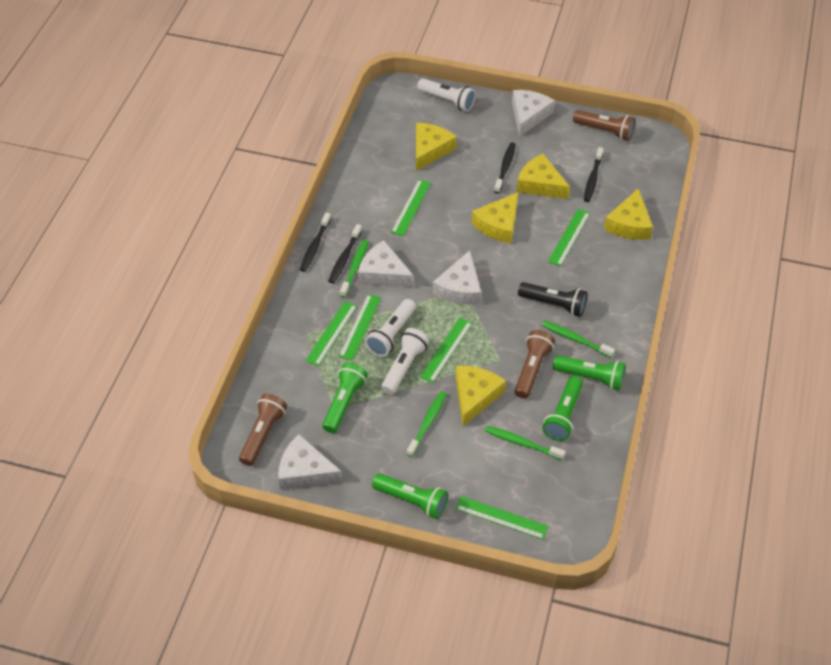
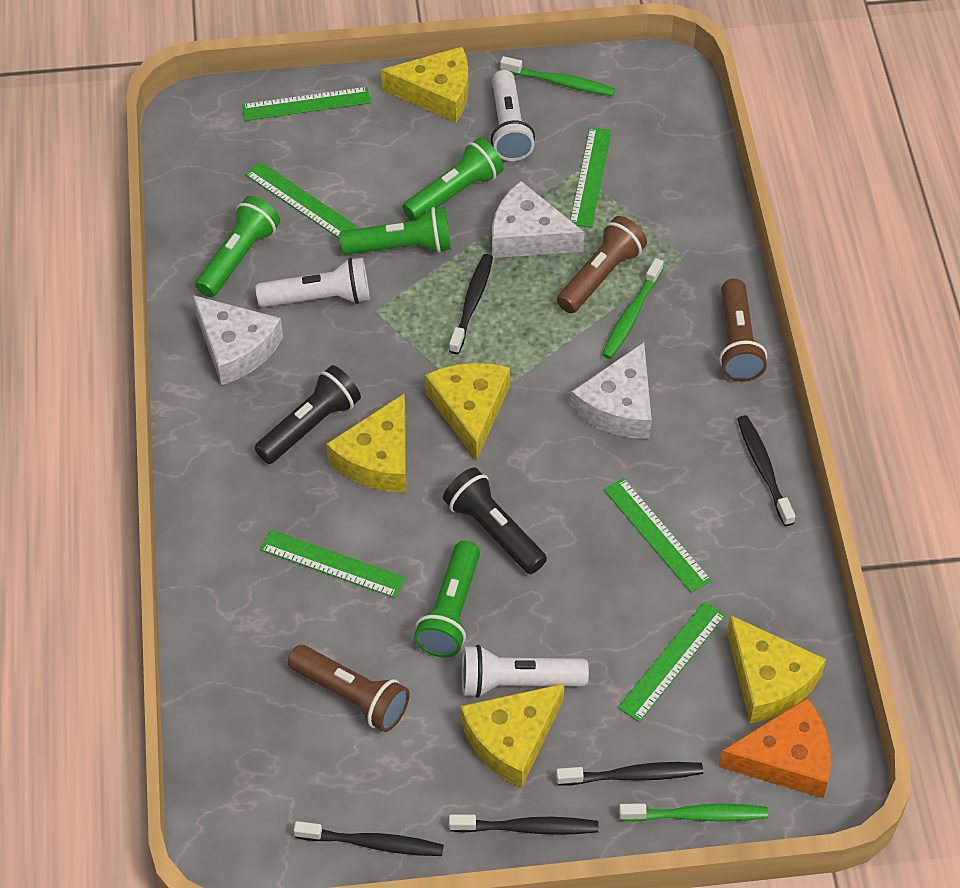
black flashlight: 1 -> 2
black toothbrush: 4 -> 5
green toothbrush: 4 -> 3
orange cheese: 0 -> 1
white cheese: 4 -> 3

